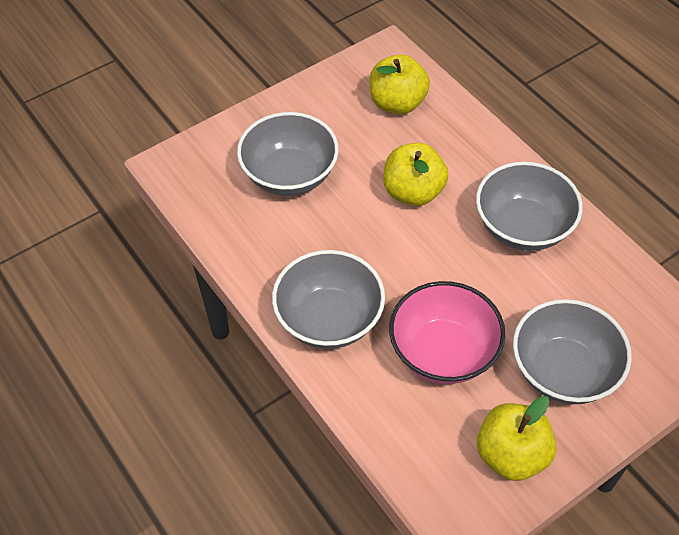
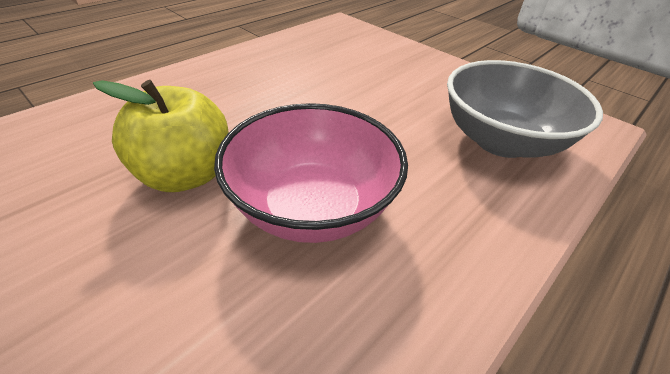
grey bowl: 4 -> 1
yellow apple: 3 -> 1

